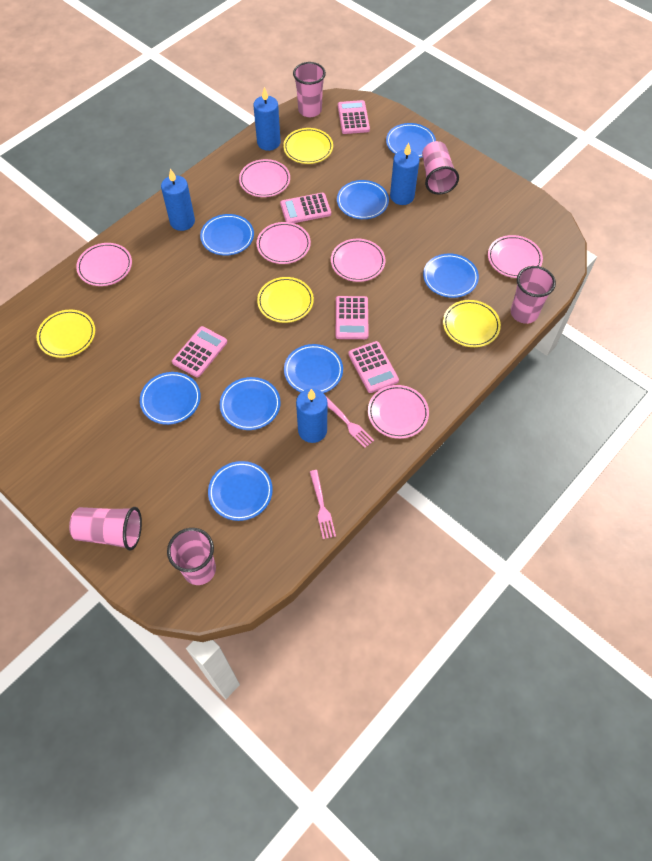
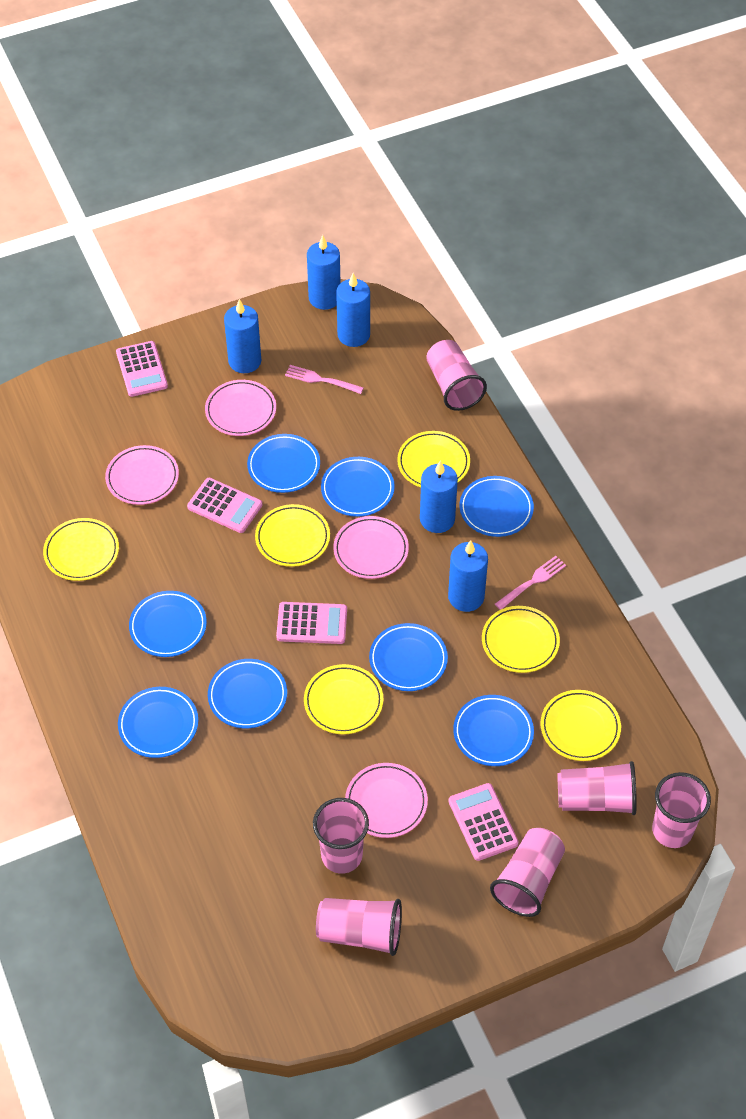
blue candle: 4 -> 5
pink calculator: 5 -> 4
pink cup: 5 -> 6
pink plate: 6 -> 4
yellow plate: 4 -> 6

